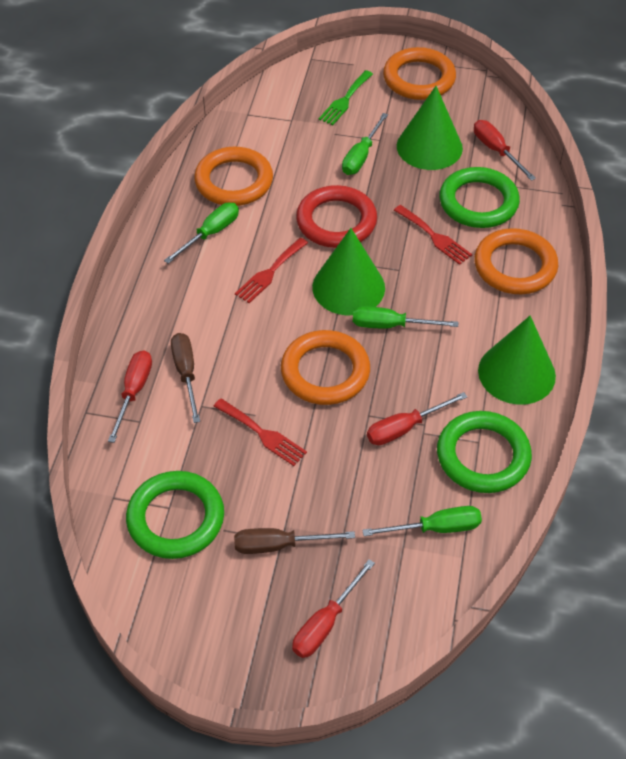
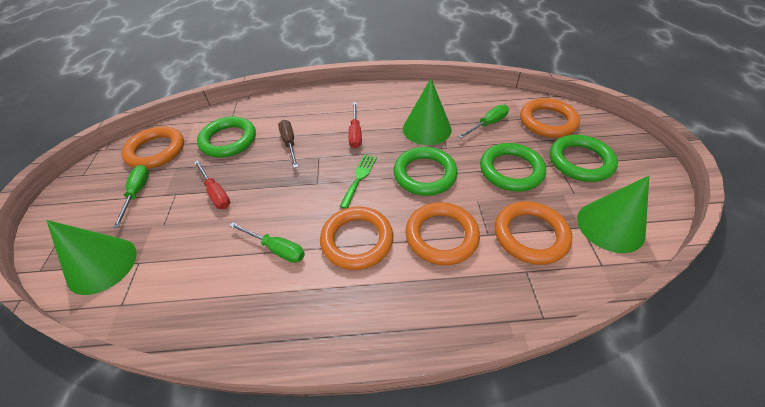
brown screwdriver: 2 -> 1
green ring: 3 -> 4
green screwdriver: 4 -> 3
orange ring: 4 -> 5
red fork: 3 -> 0
red ring: 1 -> 0
red screwdriver: 4 -> 2

